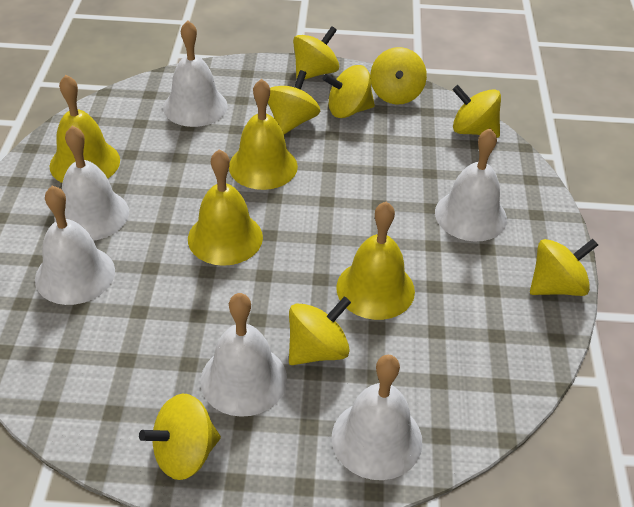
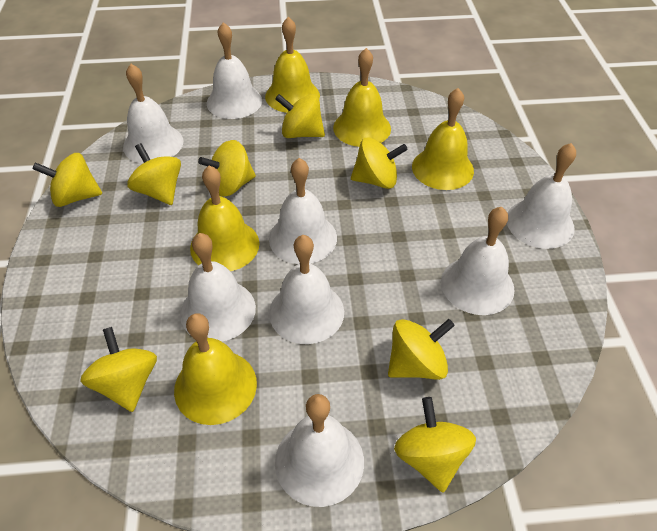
white bell: 6 -> 8
yellow bell: 4 -> 5

